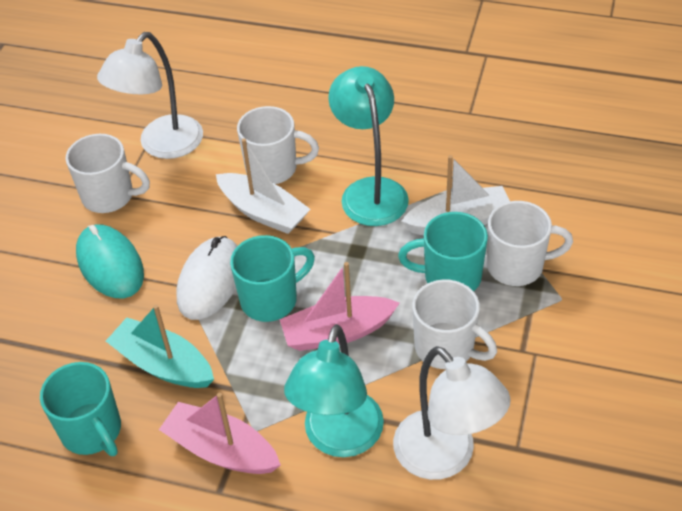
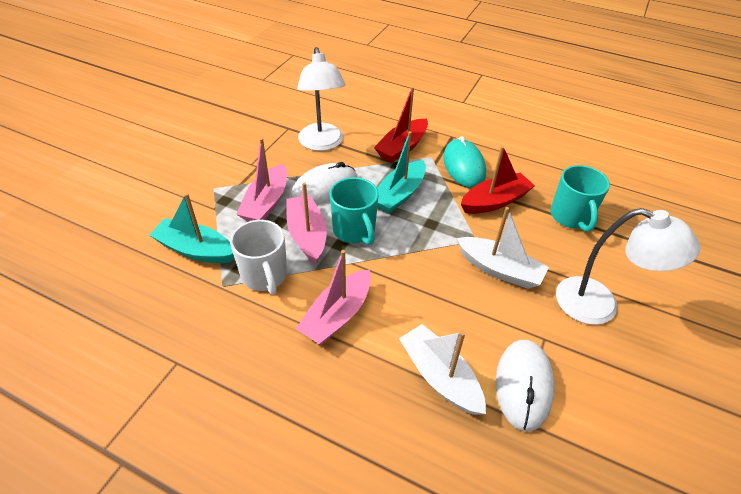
pink boat: 2 -> 3
red boat: 0 -> 2
turquoise boat: 1 -> 2
turquoise lamp: 2 -> 0
turquoise mug: 3 -> 2
white mouse: 1 -> 2
white mug: 4 -> 1

